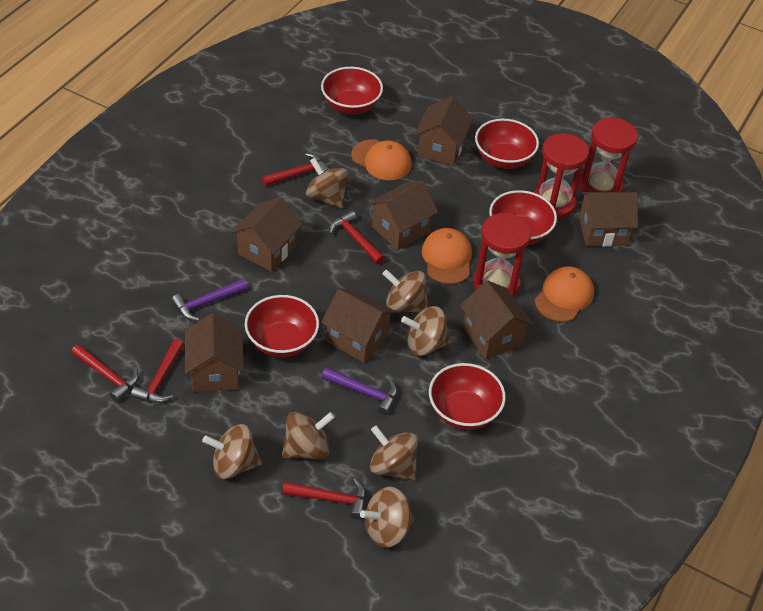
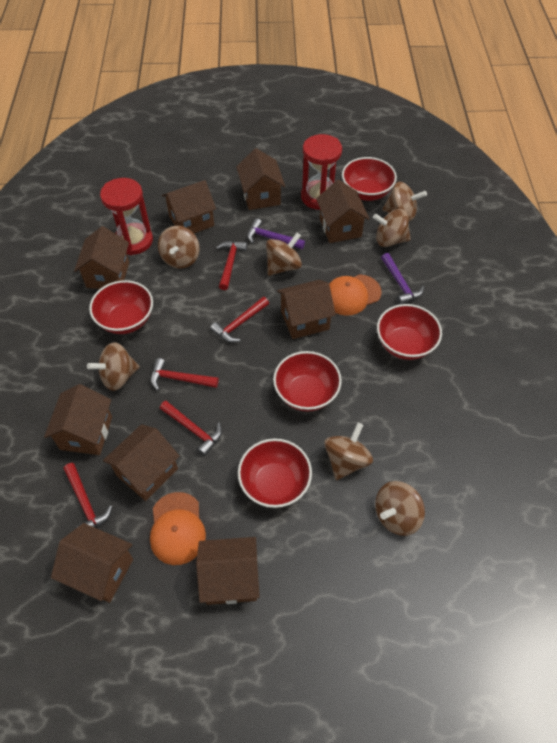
brown house: 7 -> 9
orange cap: 3 -> 2
red hourglass: 3 -> 2

